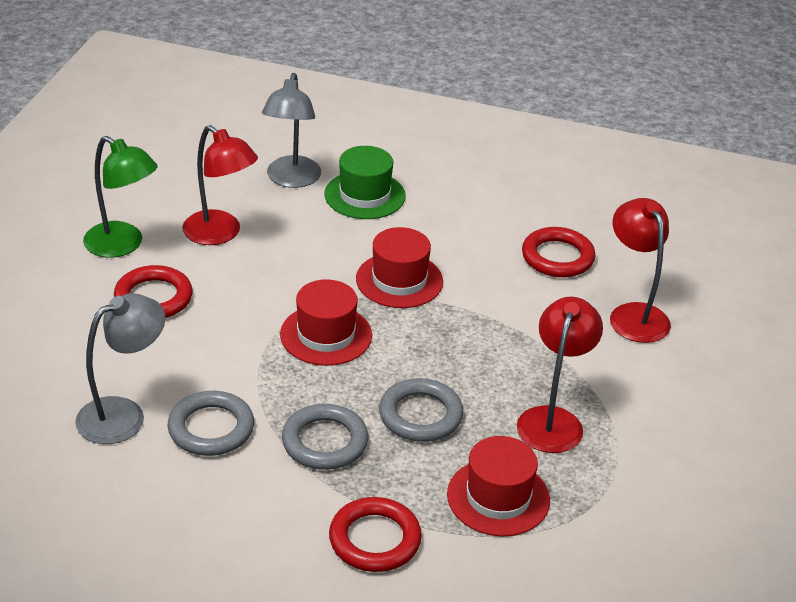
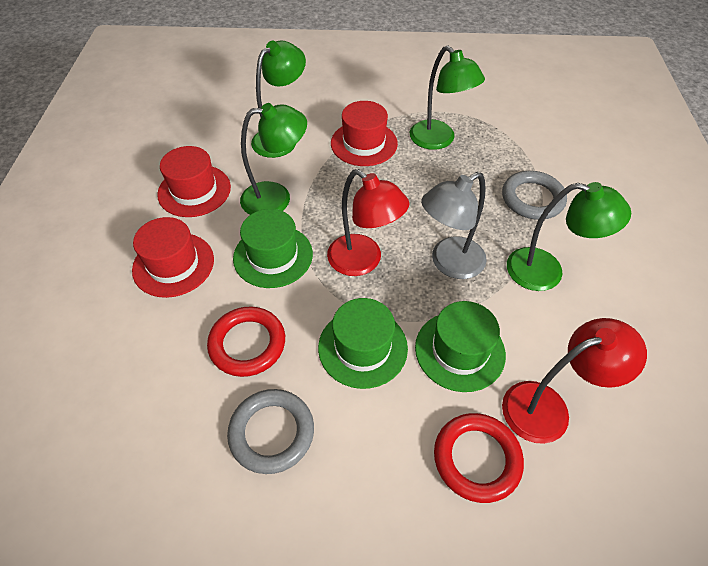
green hat: 1 -> 3
green lamp: 1 -> 4
grey lamp: 2 -> 1
grey ring: 3 -> 2
red lamp: 3 -> 2
red ring: 3 -> 2

